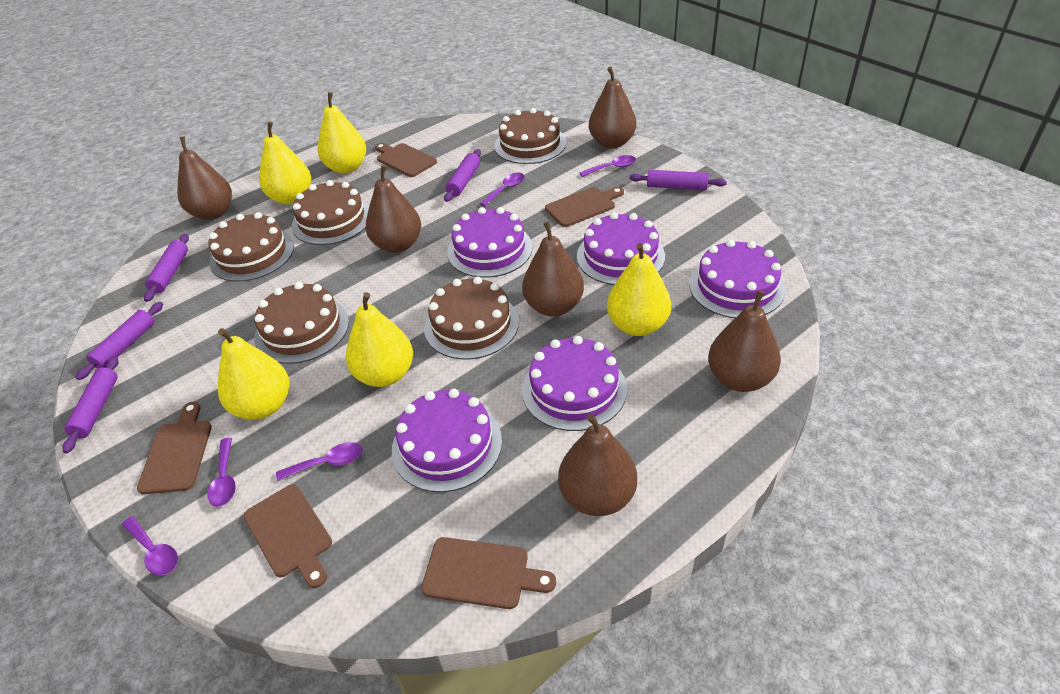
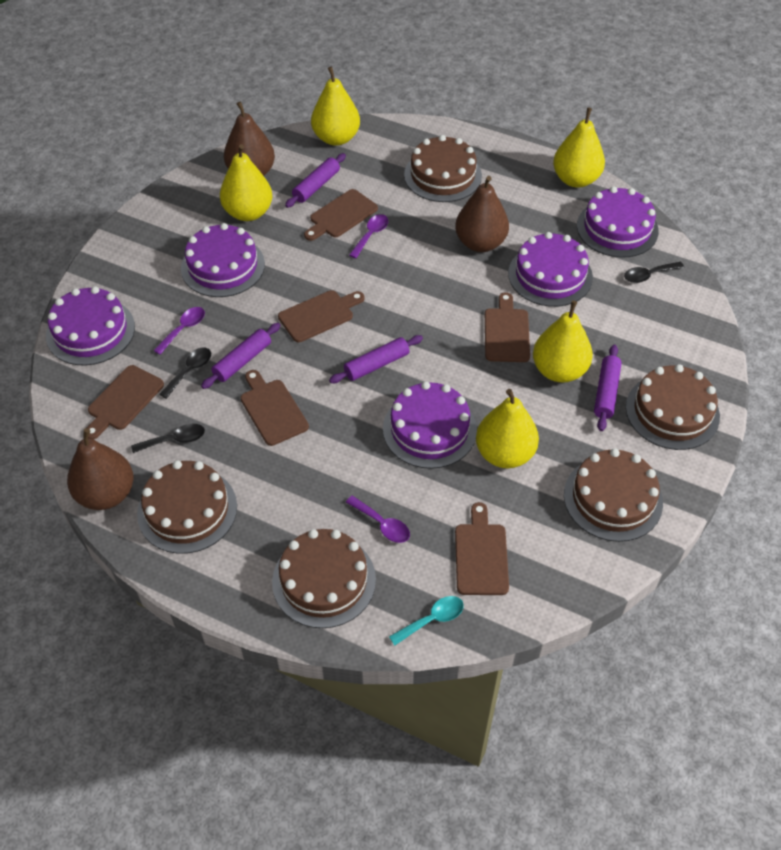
black spoon: 0 -> 3
brown cutting board: 5 -> 6
brown pear: 6 -> 3
purple rolling pin: 5 -> 4
purple spoon: 5 -> 3
turquoise spoon: 0 -> 1

